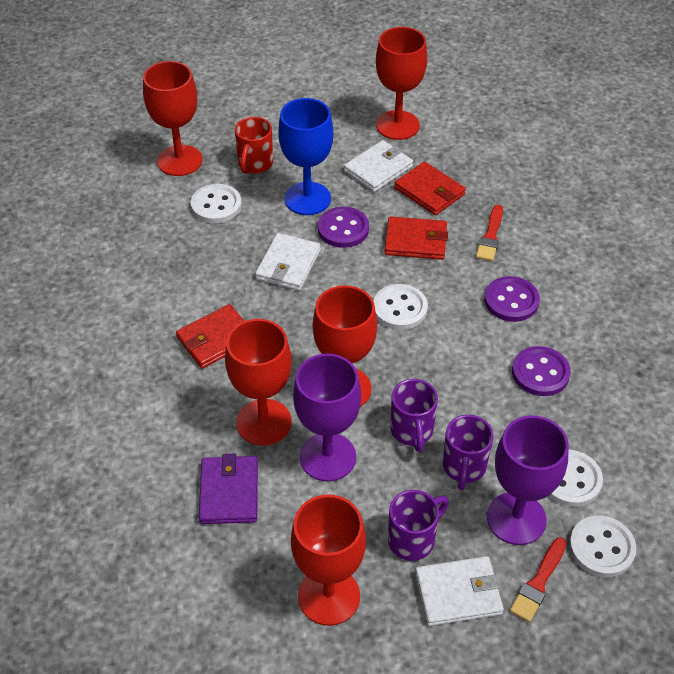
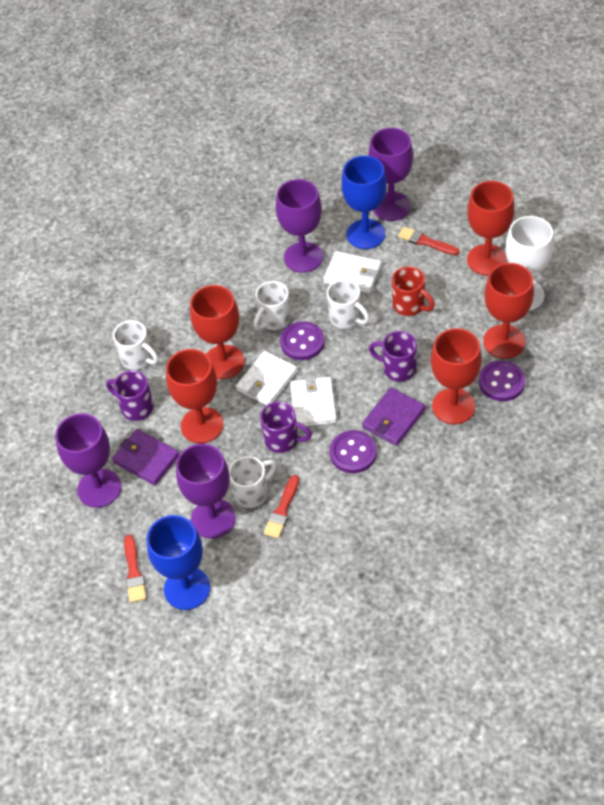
blue goblet: 1 -> 2
purple goblet: 2 -> 4
purple wallet: 1 -> 2
red brush: 2 -> 3
red wallet: 3 -> 0
white button: 4 -> 0
white goblet: 0 -> 1
white mug: 0 -> 4

